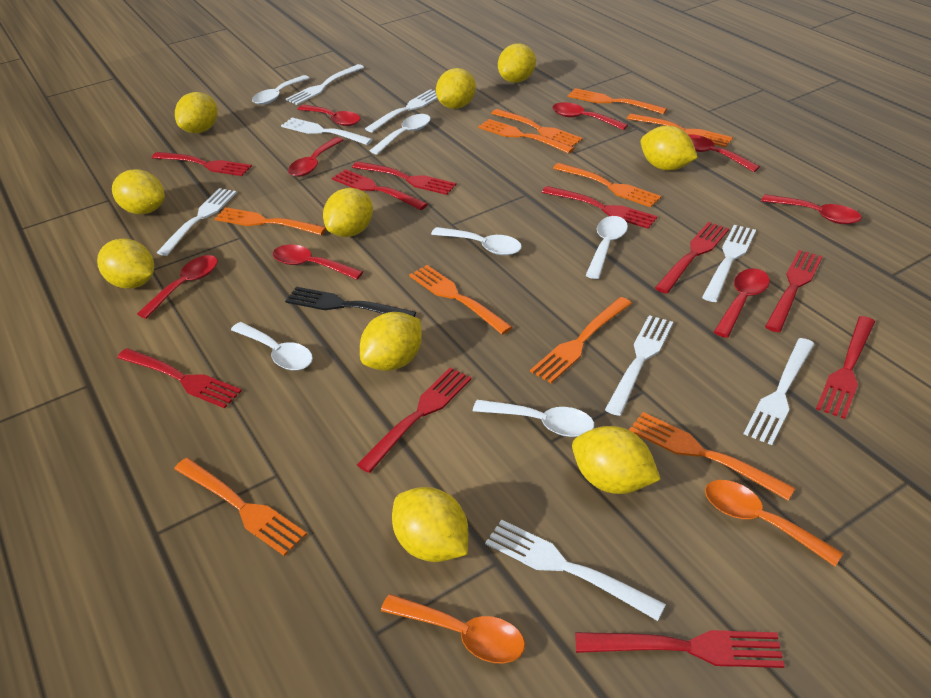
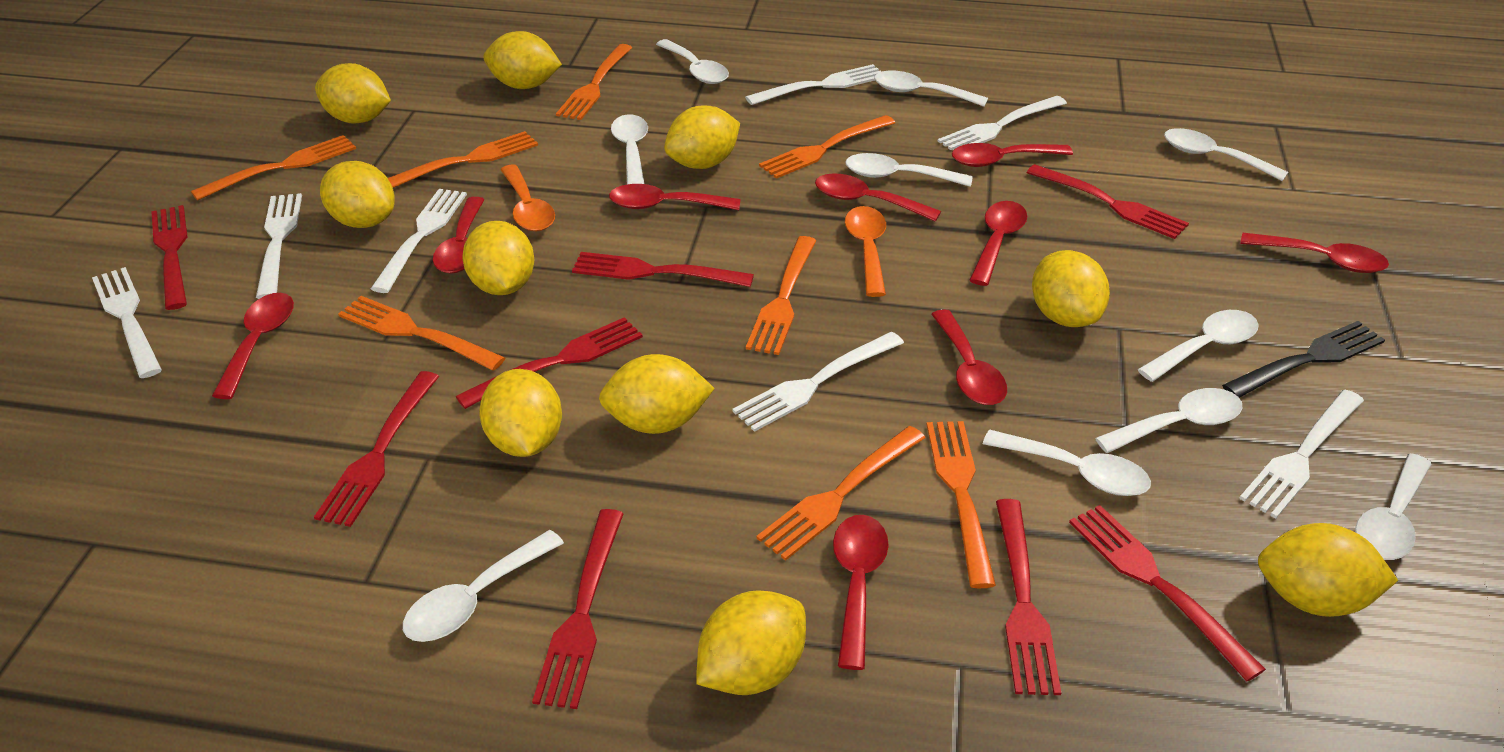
orange fork: 10 -> 8
red fork: 10 -> 8
red spoon: 8 -> 9
white fork: 8 -> 7
white spoon: 6 -> 10

